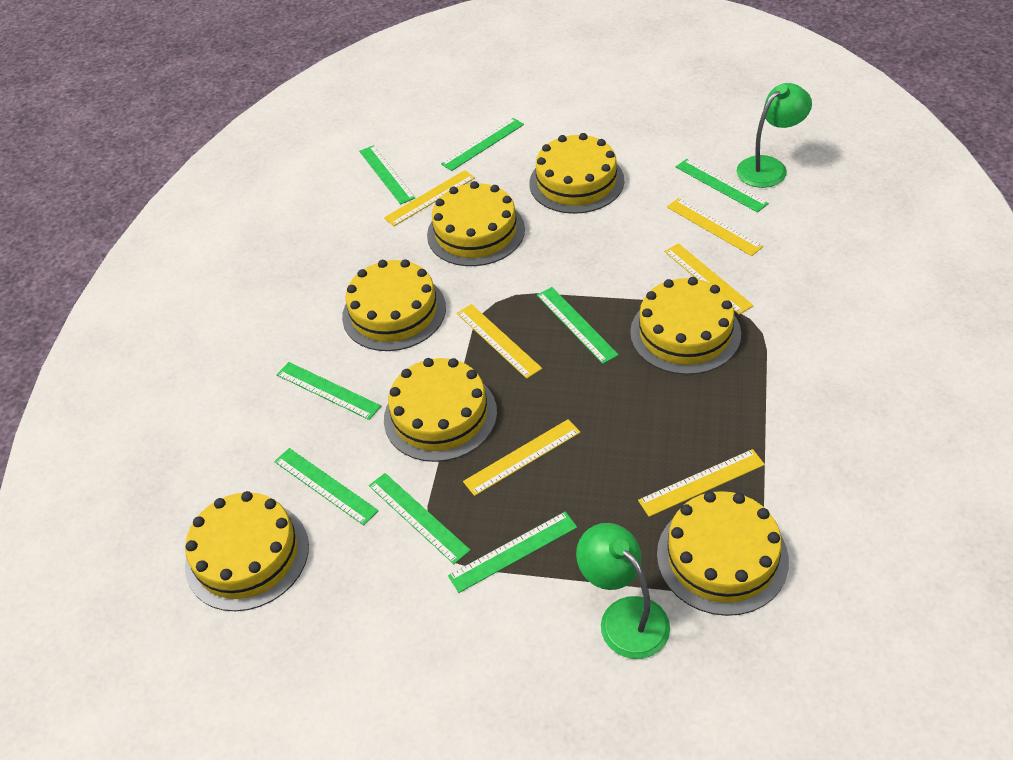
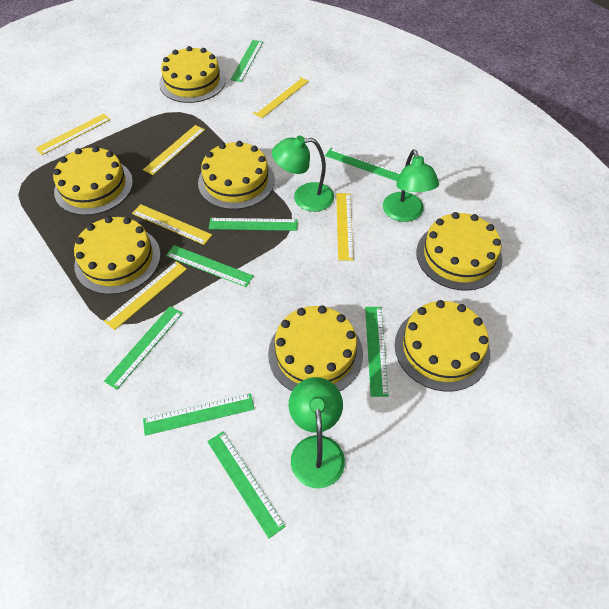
green lamp: 2 -> 3

